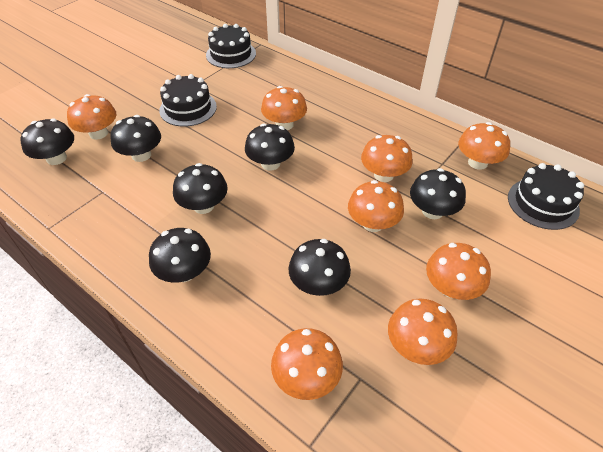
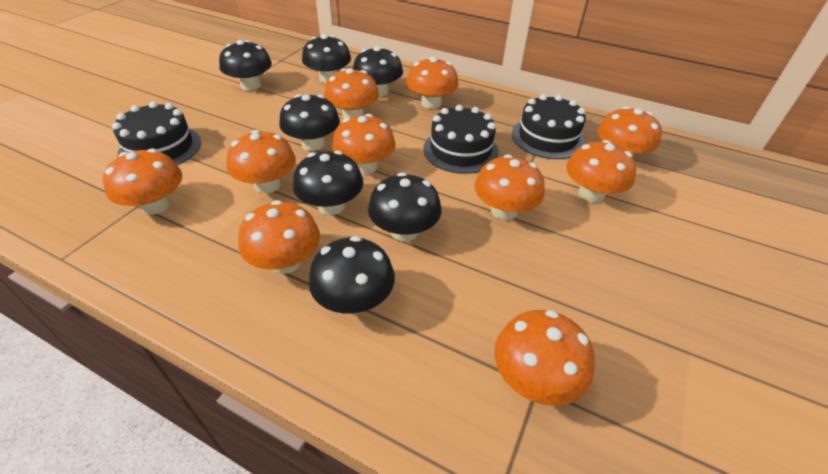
orange mushroom: 8 -> 10

